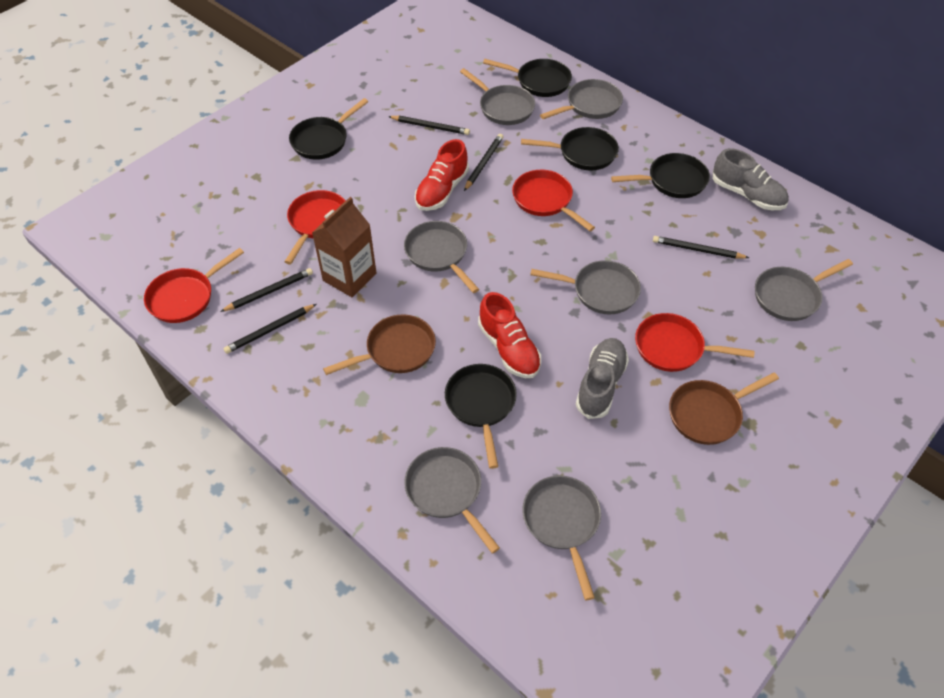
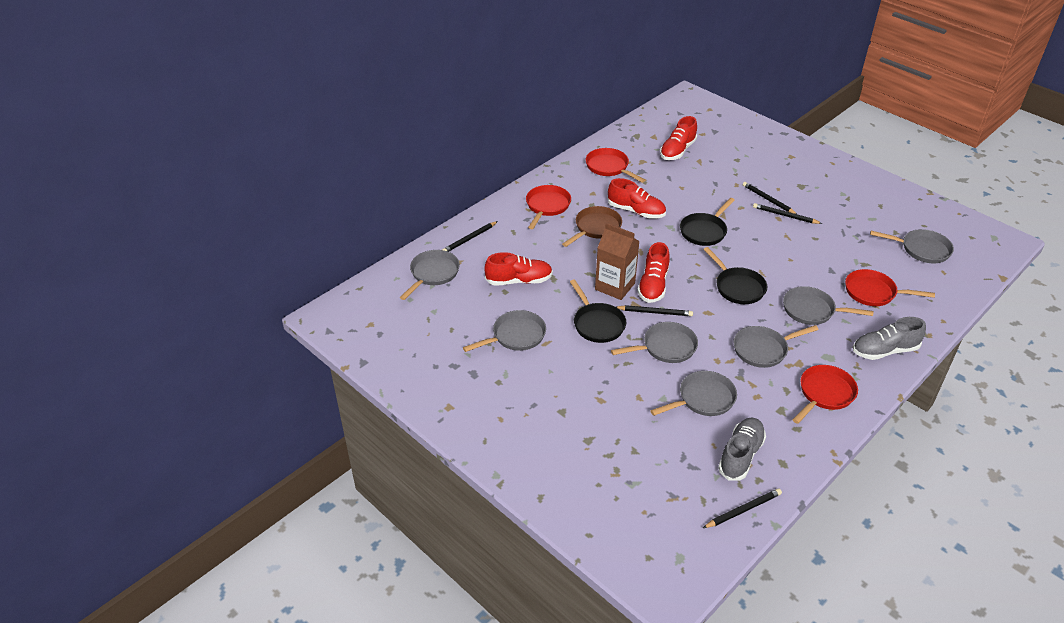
black pan: 5 -> 3
brown pan: 2 -> 1
red shoe: 2 -> 4

